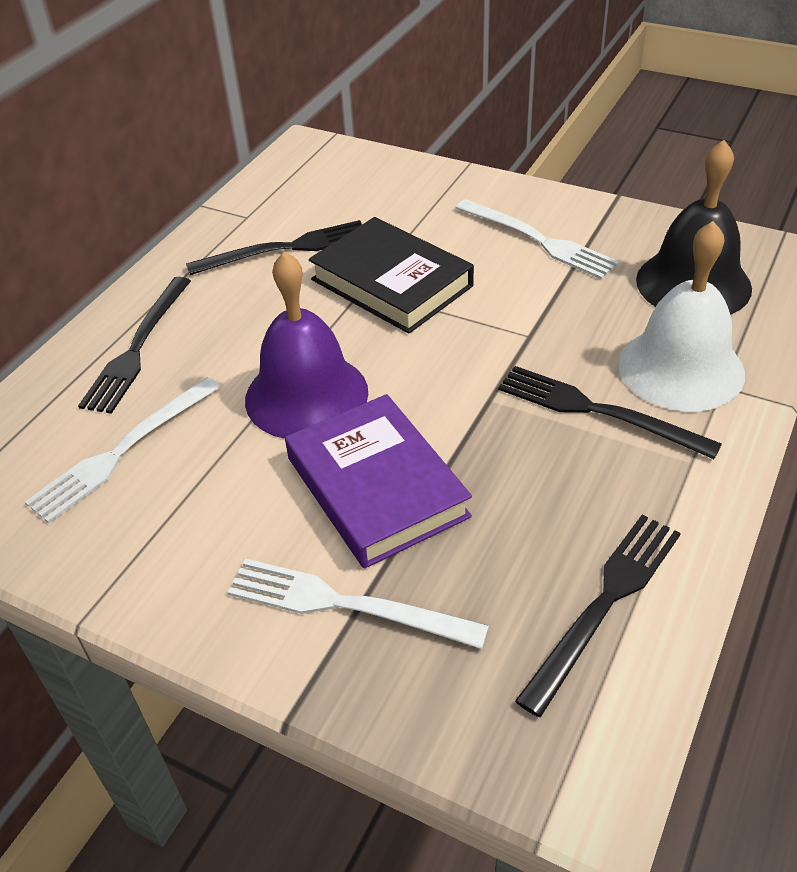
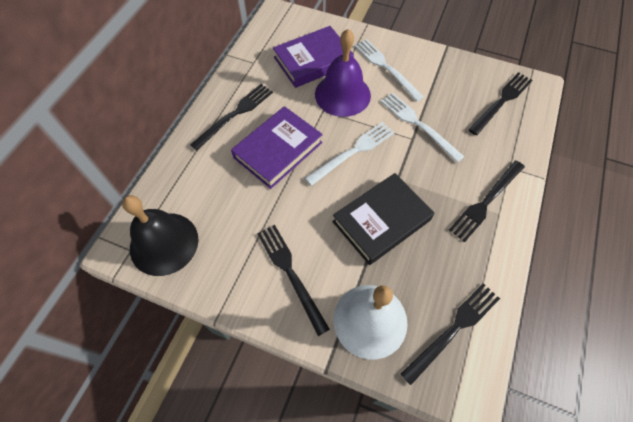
black fork: 4 -> 5
purple book: 1 -> 2

